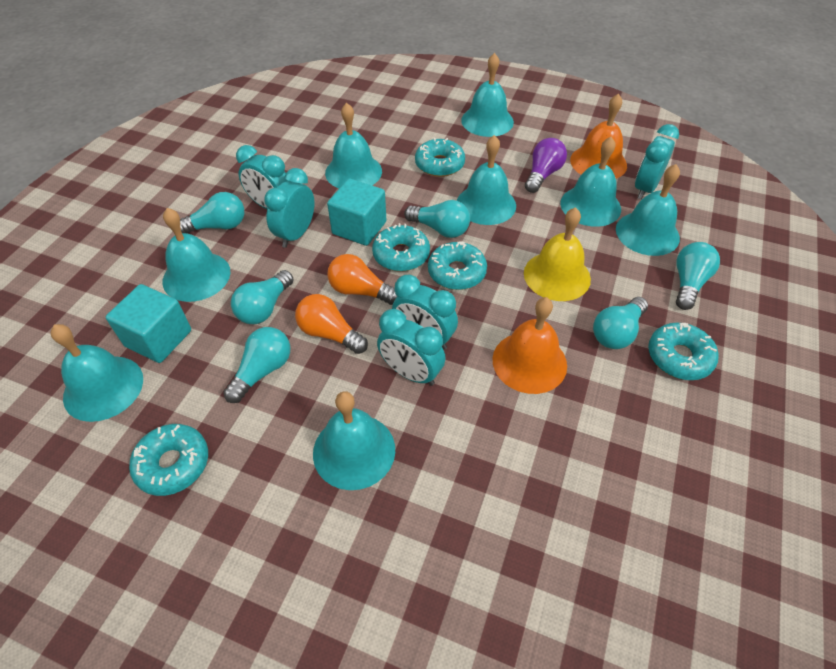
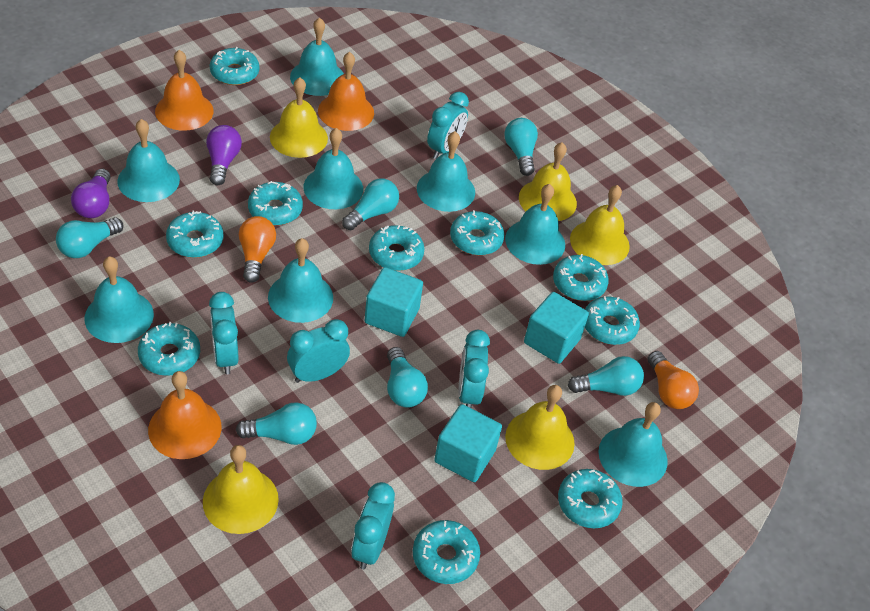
orange bell: 2 -> 3
purple light bulb: 1 -> 2
turquoise cube: 2 -> 3
turquoise donut: 5 -> 10
yellow bell: 1 -> 5

